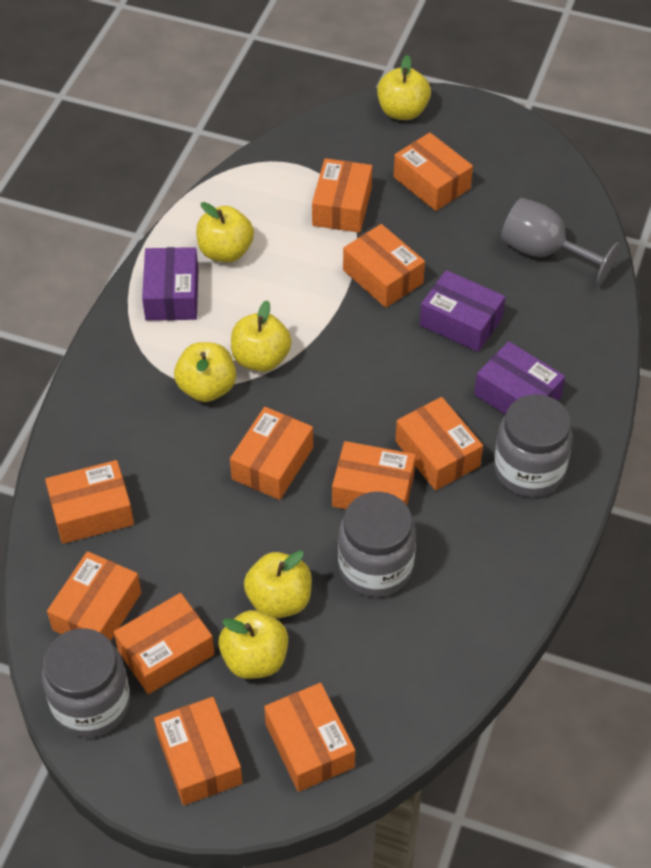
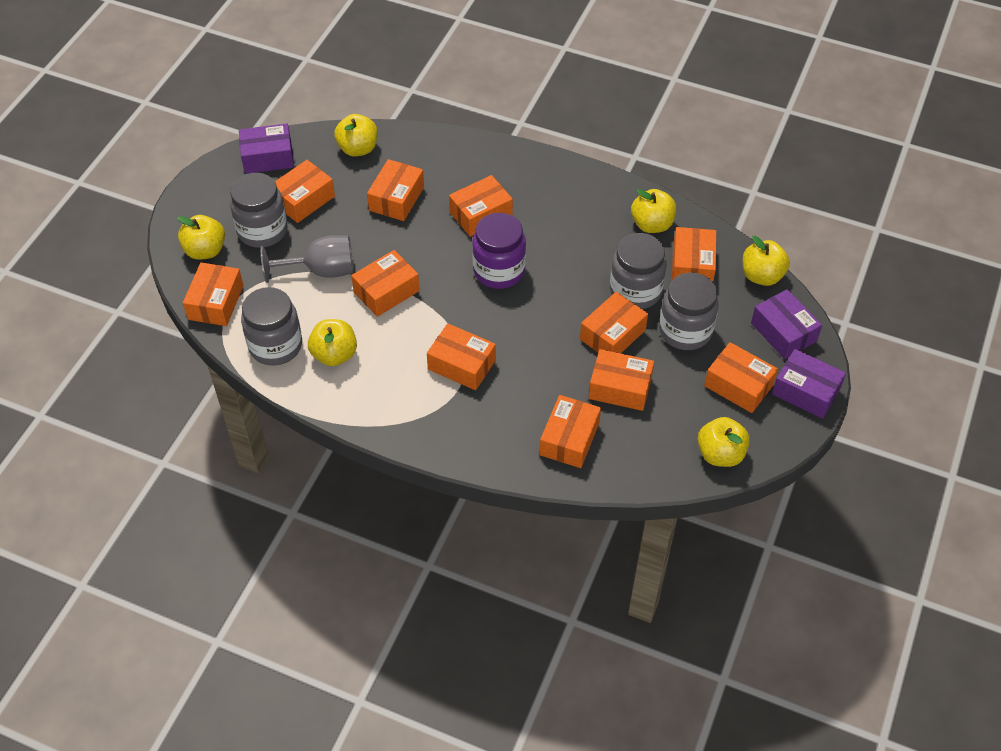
grey jar: 3 -> 4
purple jar: 0 -> 1

